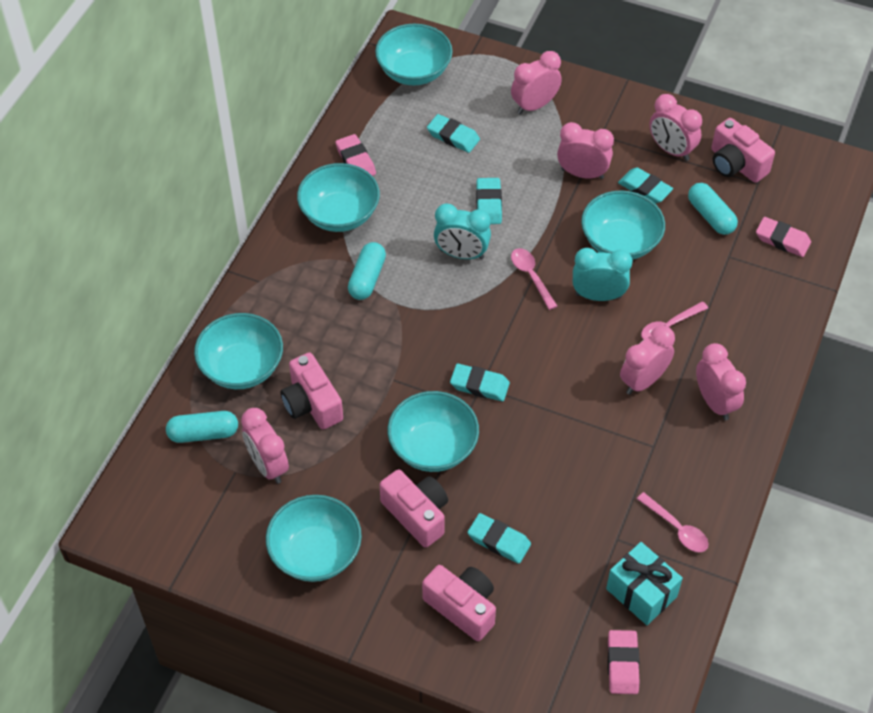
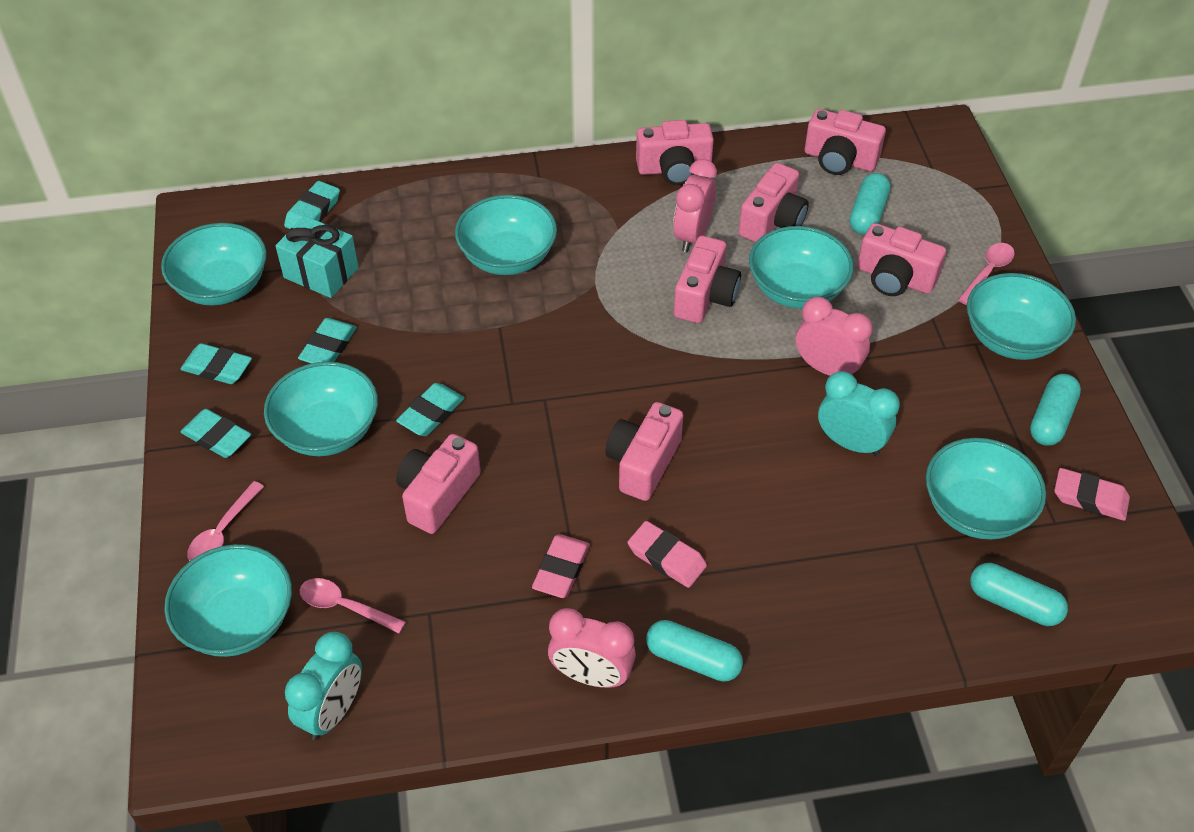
pink camera: 4 -> 7
pink clock: 6 -> 3
turquoise bowl: 6 -> 7
turquoise capsule: 3 -> 4

